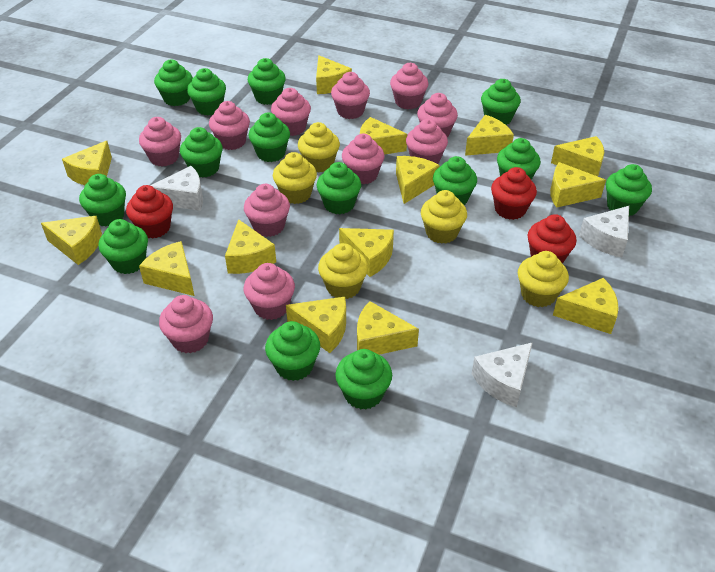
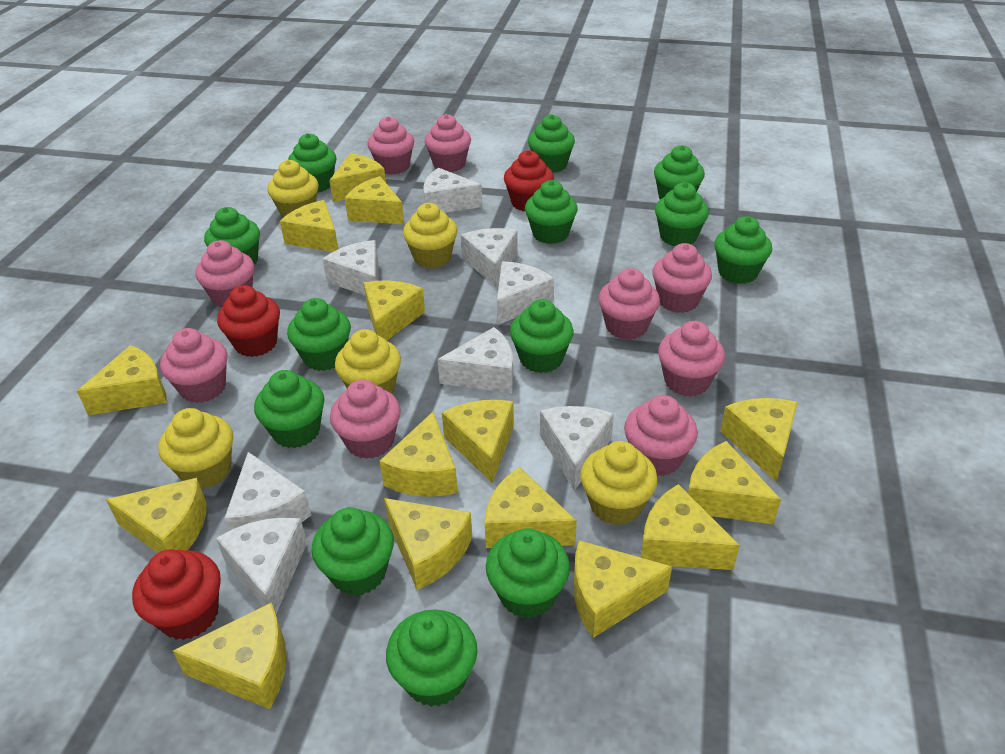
green cupcake: 14 -> 13
pink cupcake: 11 -> 9
white cheese: 3 -> 8
yellow cheese: 14 -> 15

